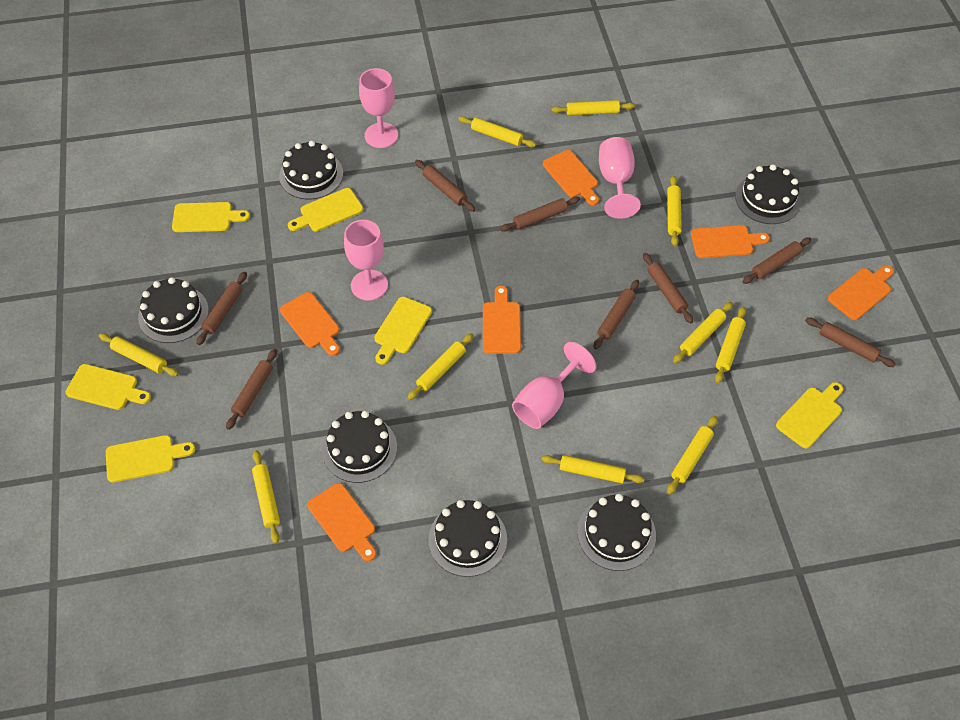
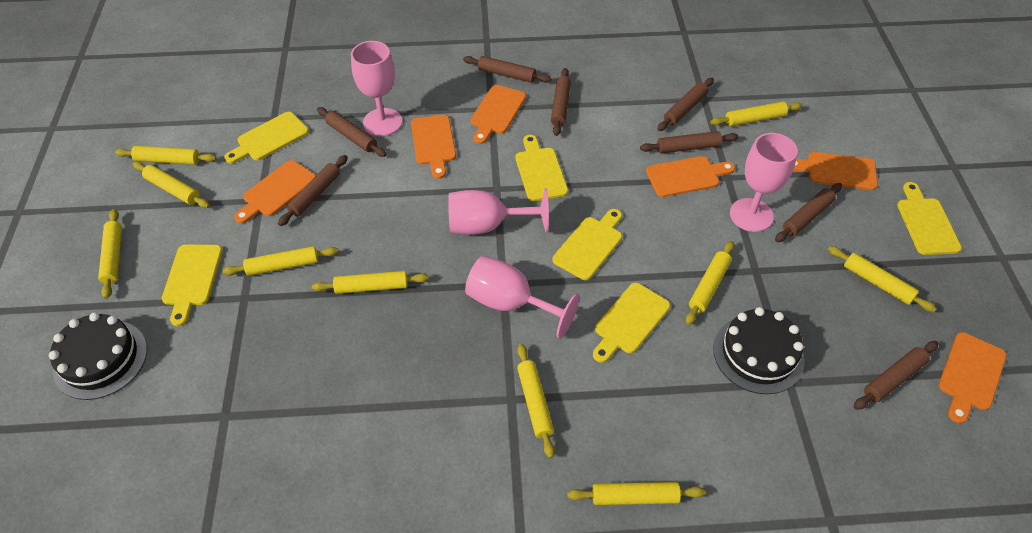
black cake: 6 -> 2

